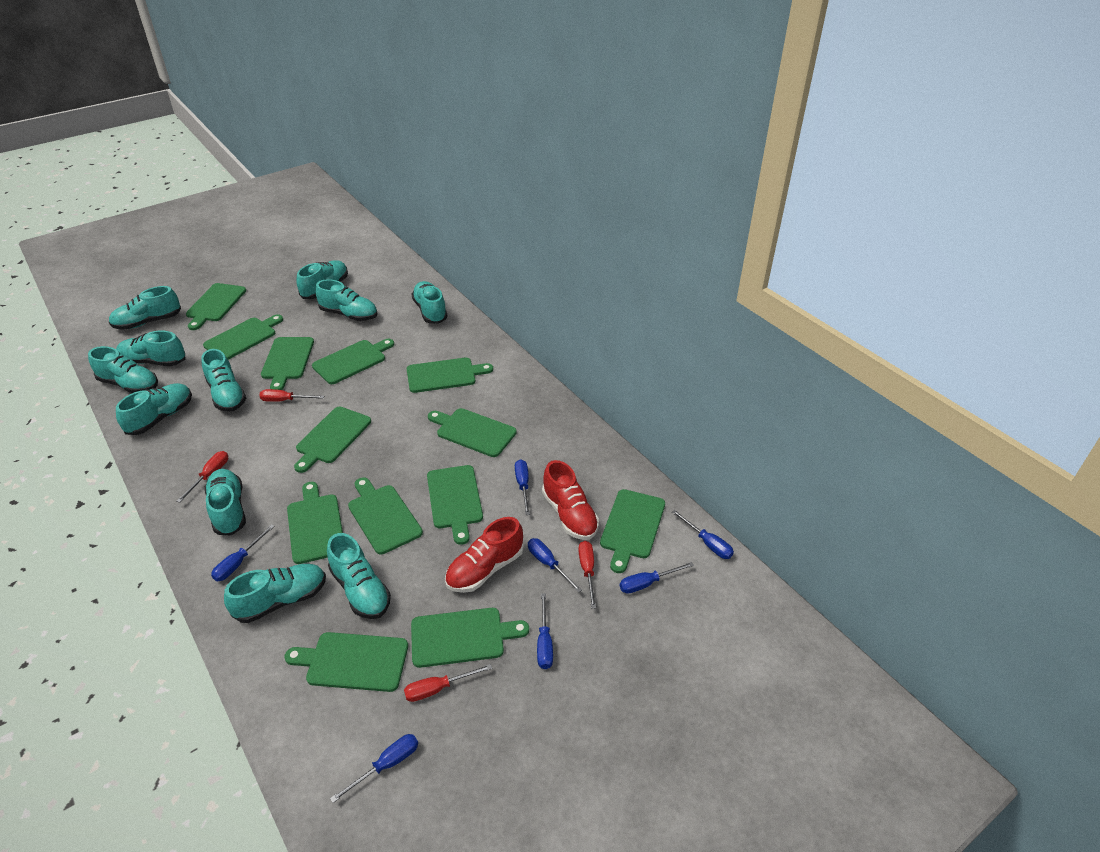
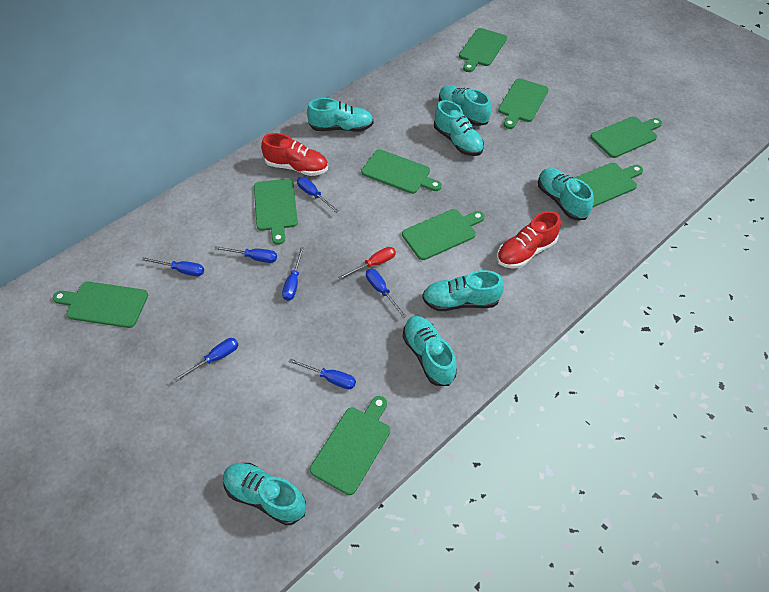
green cutting board: 13 -> 9
red screwdriver: 4 -> 1
turquoise shoe: 11 -> 7

